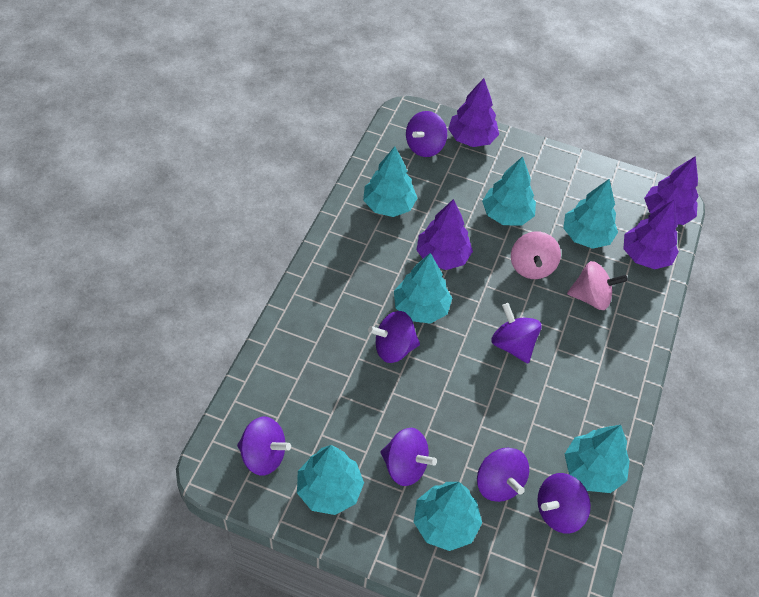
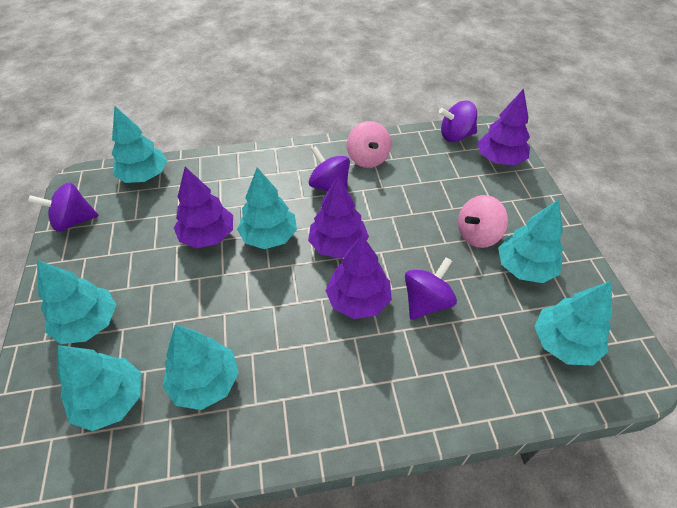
purple spinning top: 7 -> 4

